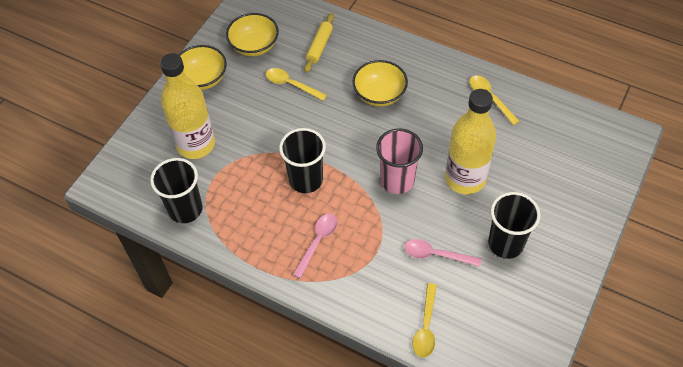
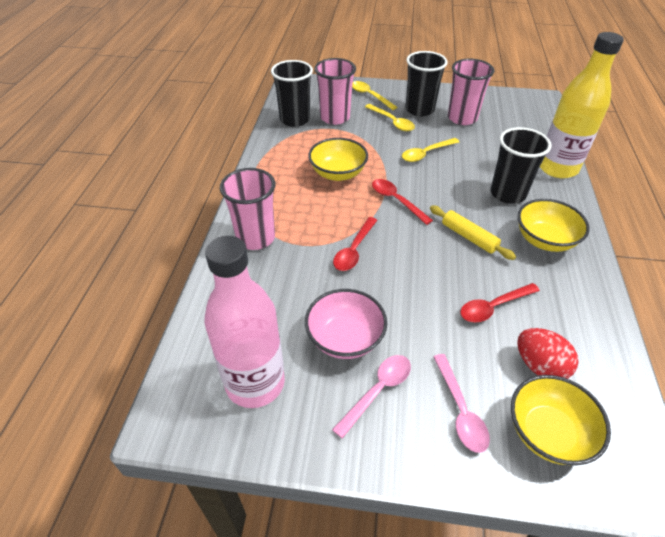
pink bottle: 0 -> 1
pink bowl: 0 -> 1
pink cup: 1 -> 3
red egg: 0 -> 1
red spoon: 0 -> 3
yellow bottle: 2 -> 1

